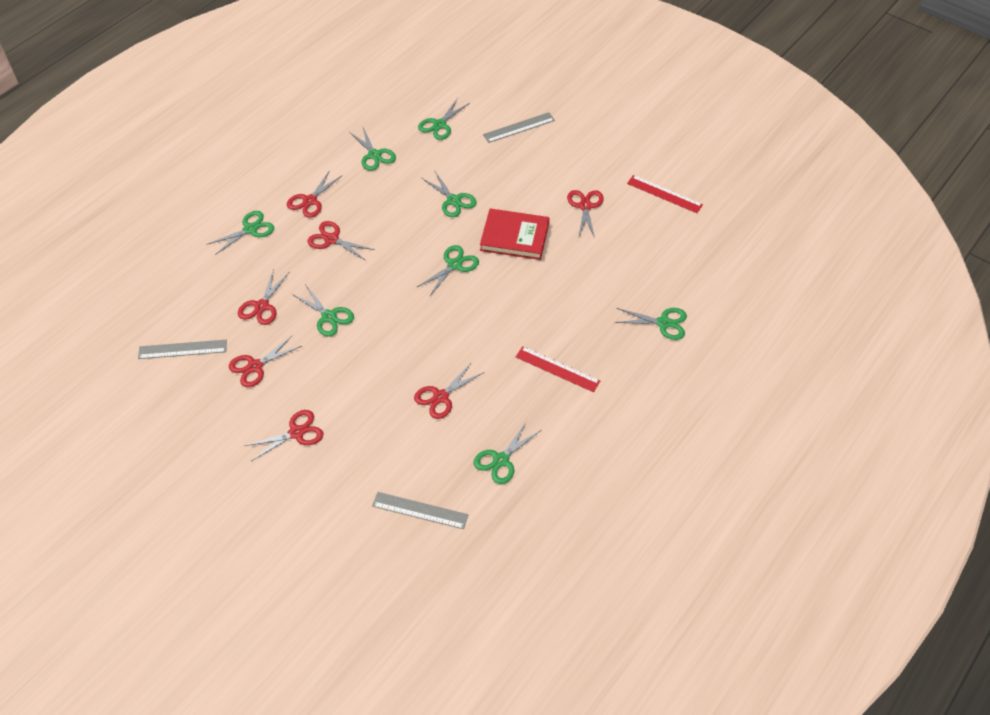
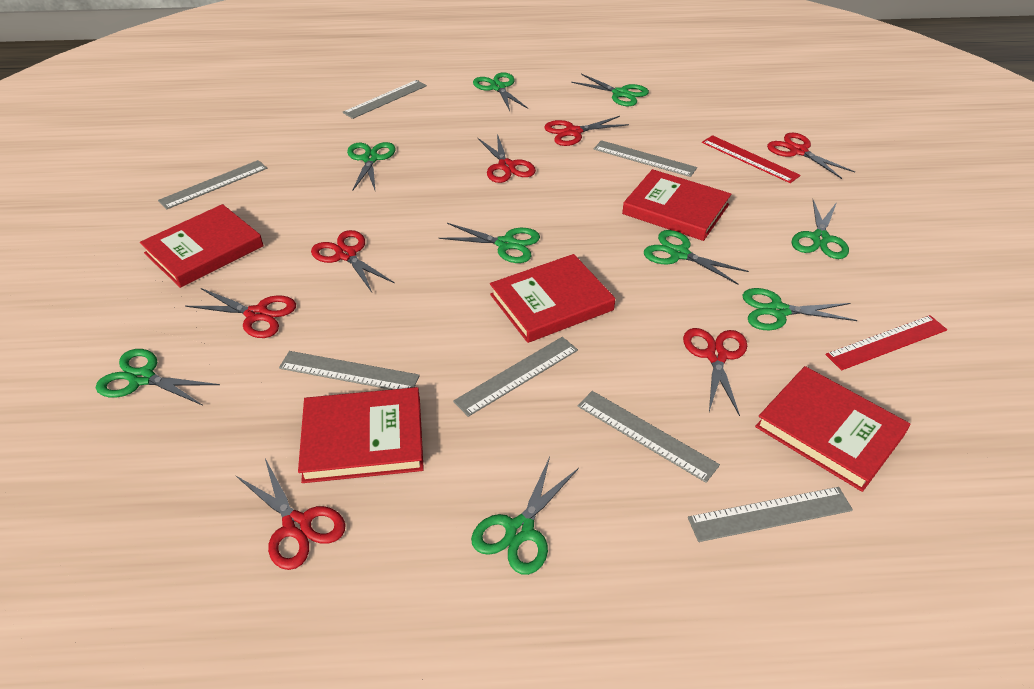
green scissors: 8 -> 9
grey ruler: 3 -> 7
red book: 1 -> 5

